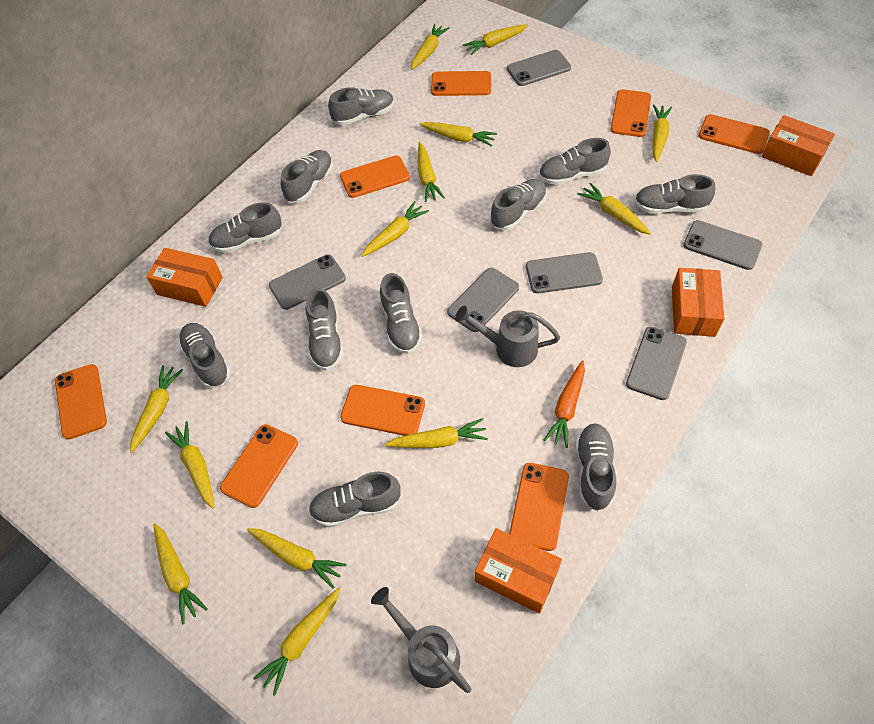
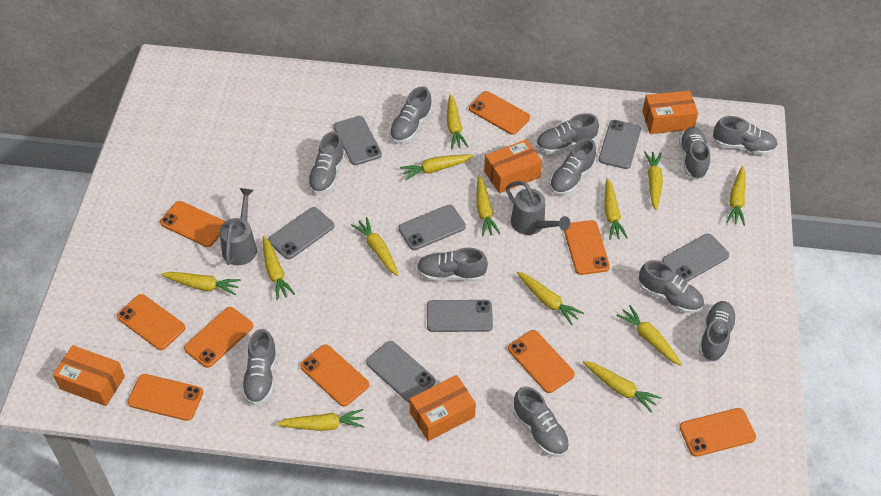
grey phone: 6 -> 7
orange carrot: 1 -> 0
orange phone: 8 -> 9

